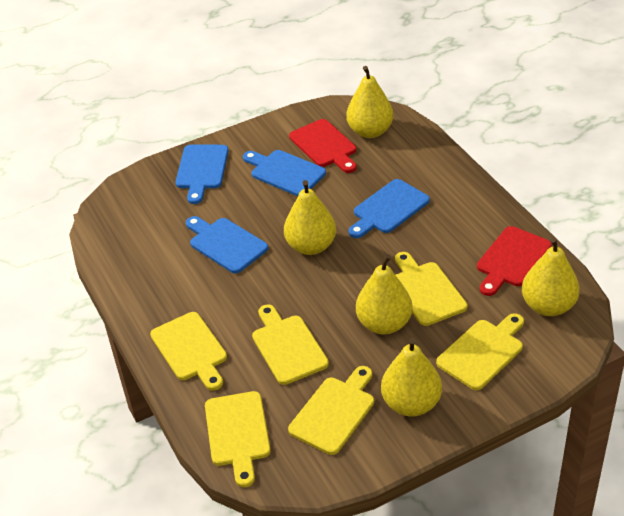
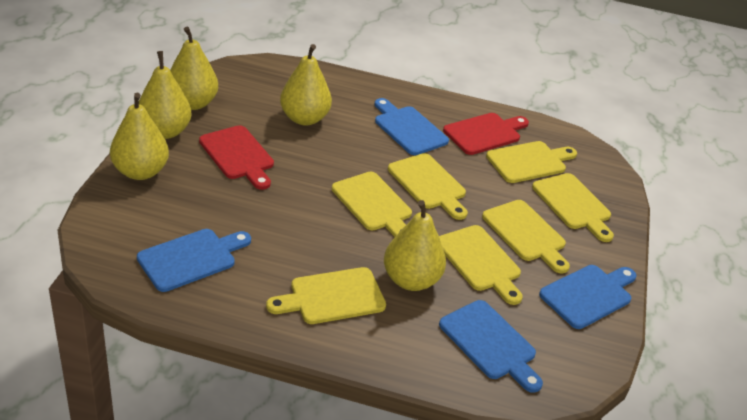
yellow cutting board: 6 -> 7

